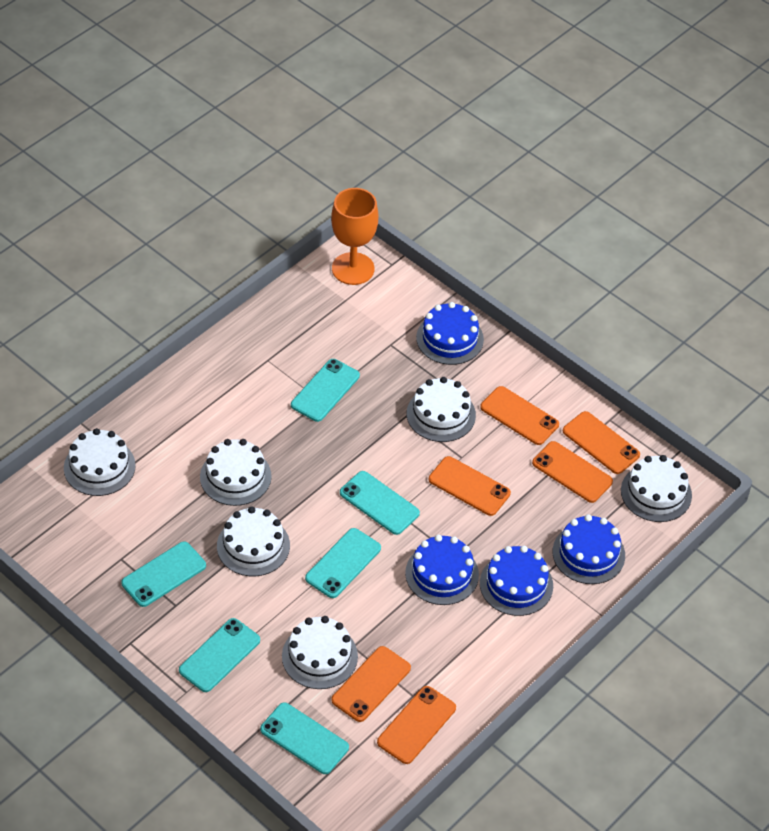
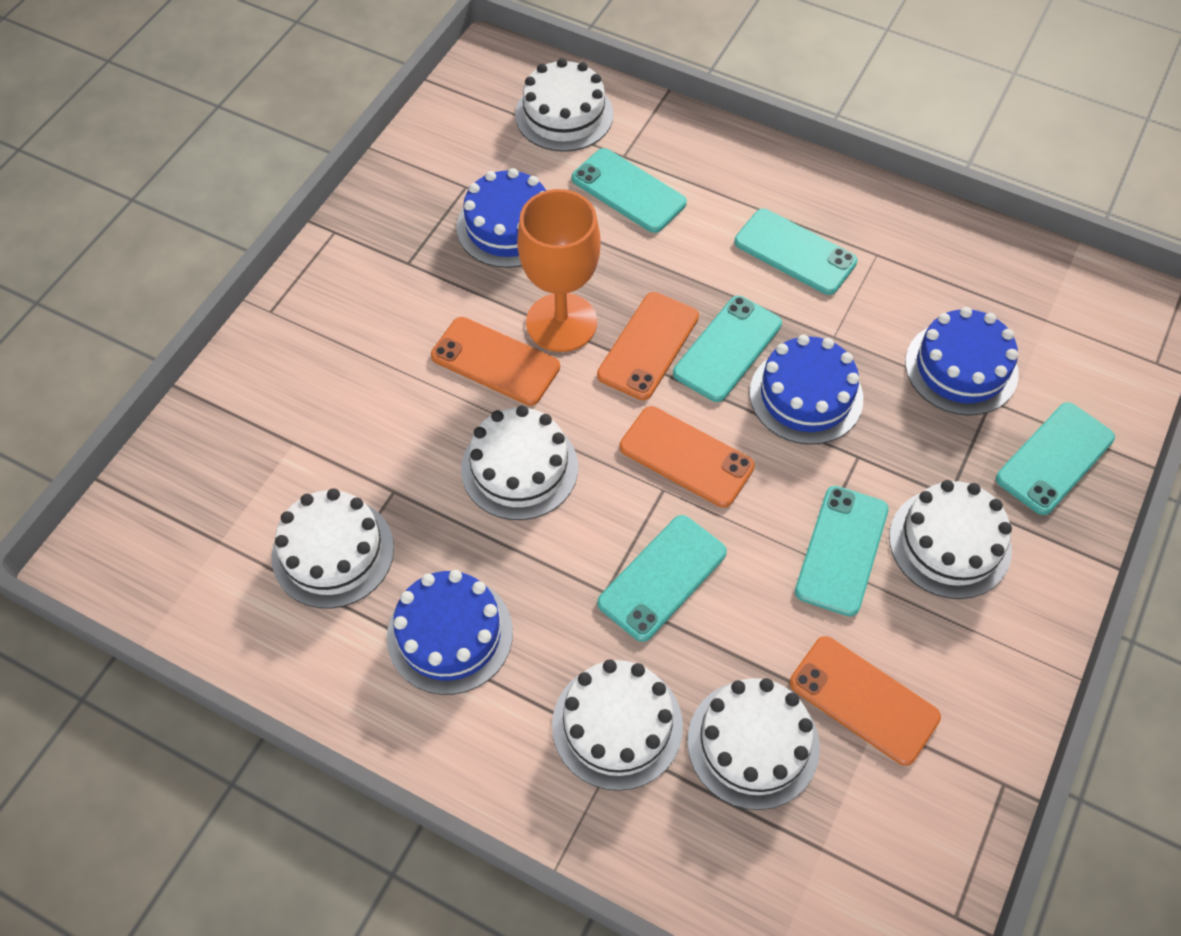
orange phone: 6 -> 4

